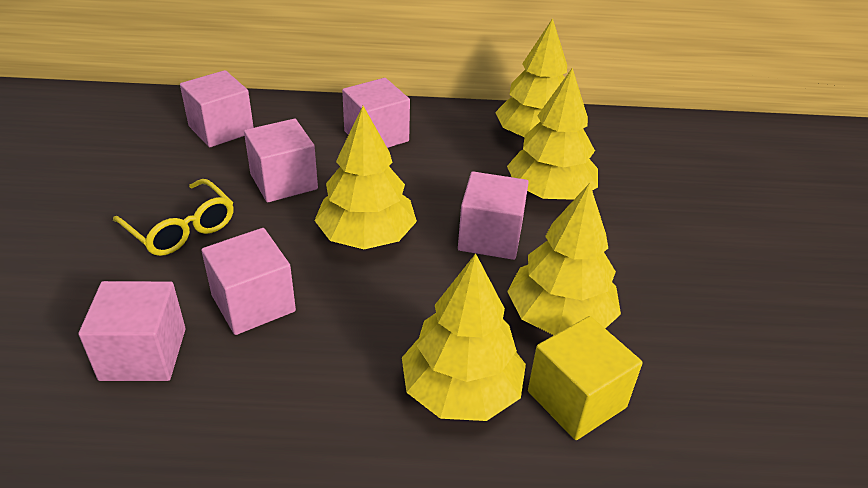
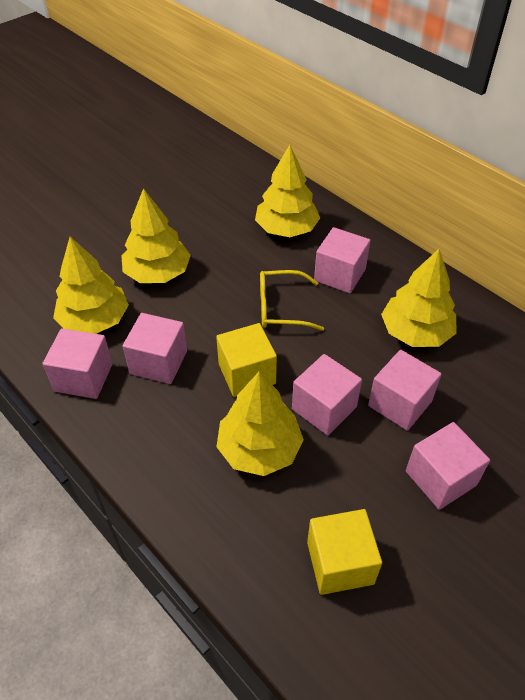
yellow cube: 1 -> 2

